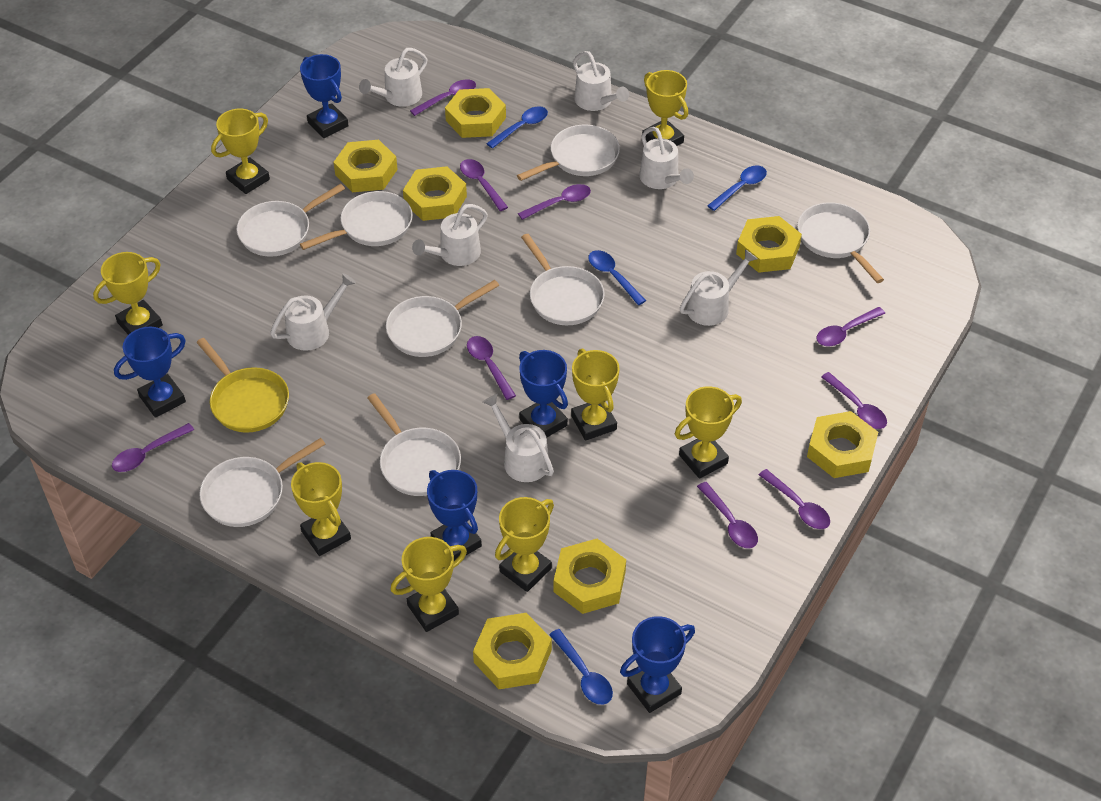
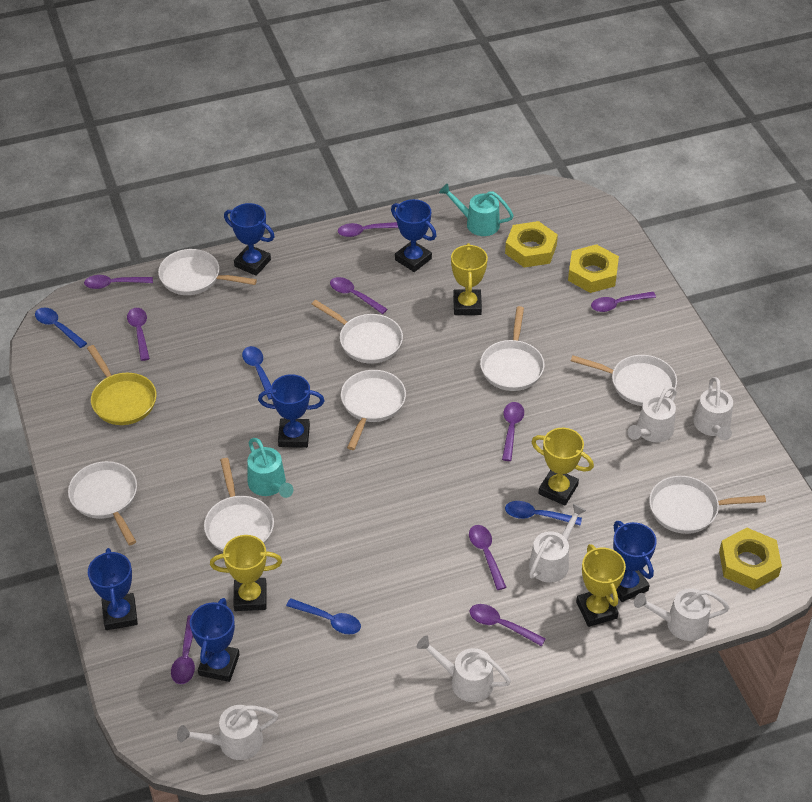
blue trophy: 5 -> 6
turquoise watering can: 0 -> 2
white watering can: 7 -> 6
yellow nut: 7 -> 3
yellow trophy: 8 -> 4

